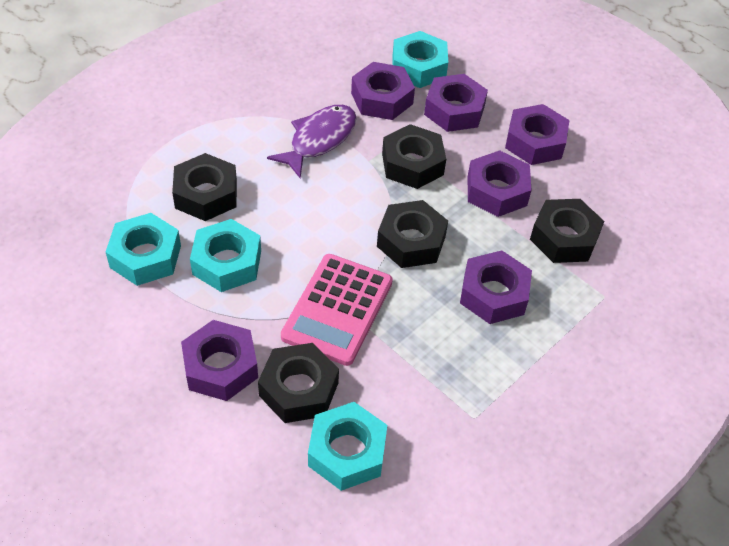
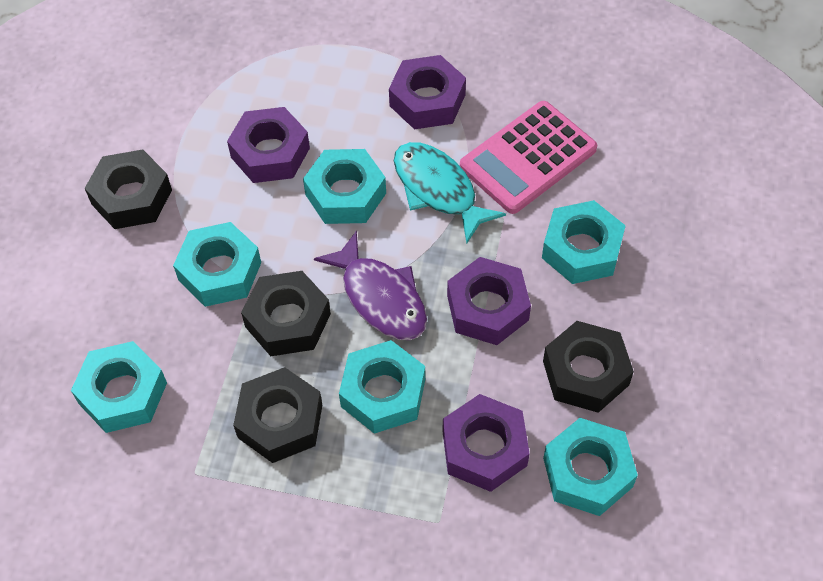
black nut: 5 -> 4
purple nut: 6 -> 4
turquoise fish: 0 -> 1
turquoise nut: 4 -> 6

